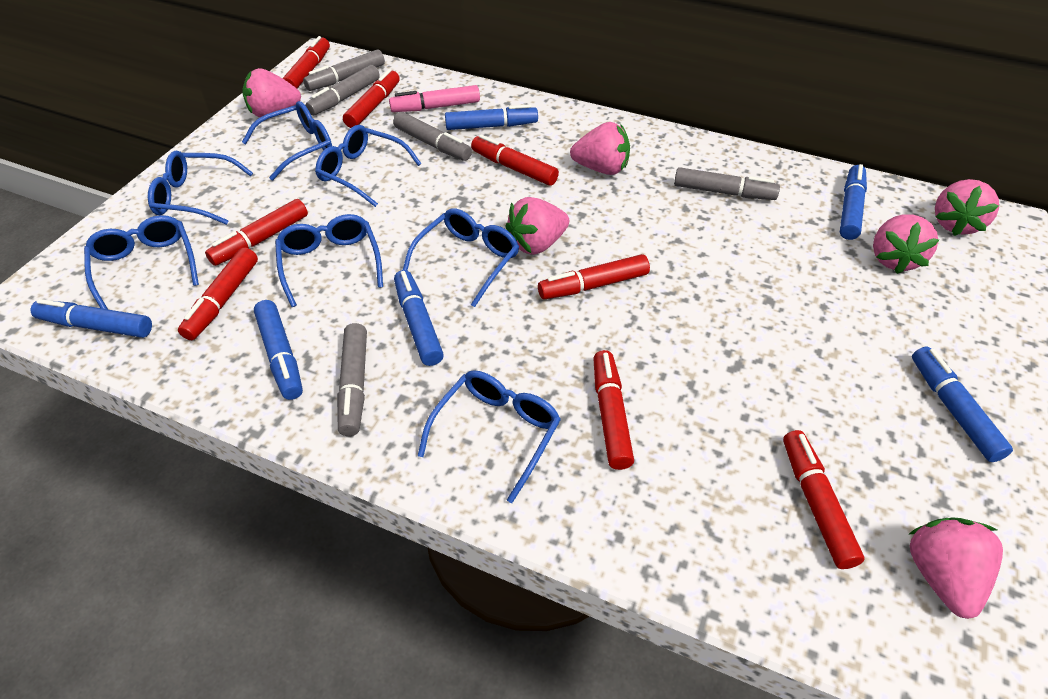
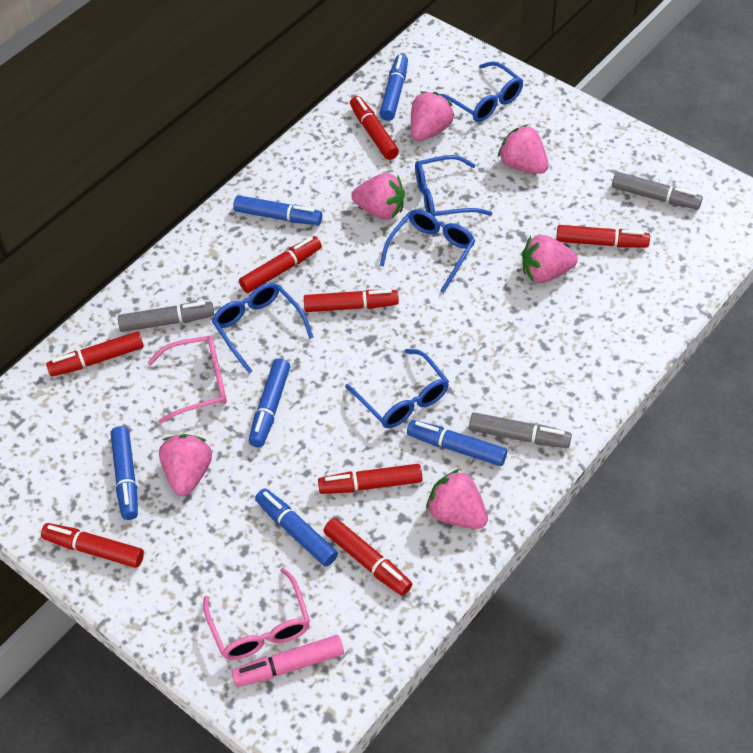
blue glasses: 7 -> 5
grey marker: 5 -> 3
pink glasses: 0 -> 2

